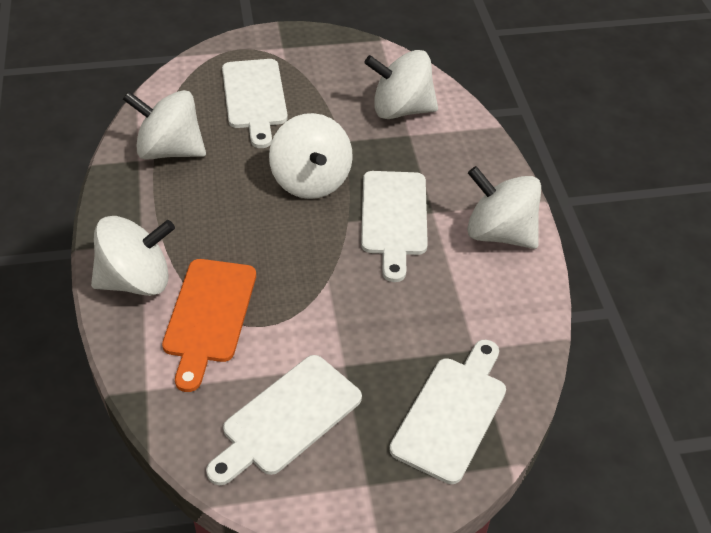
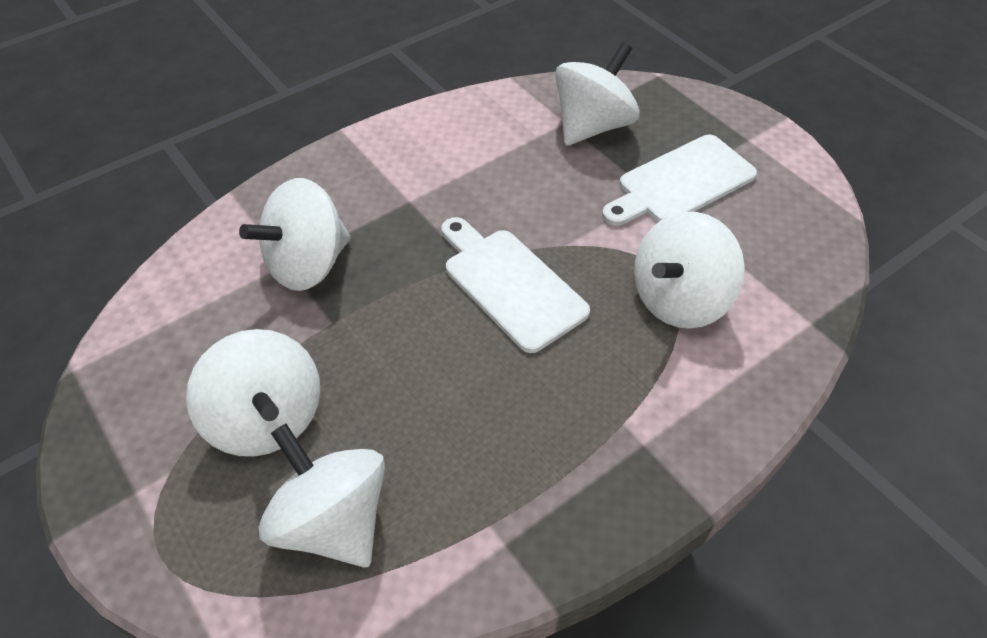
orange cutting board: 1 -> 0
white cutting board: 4 -> 2

